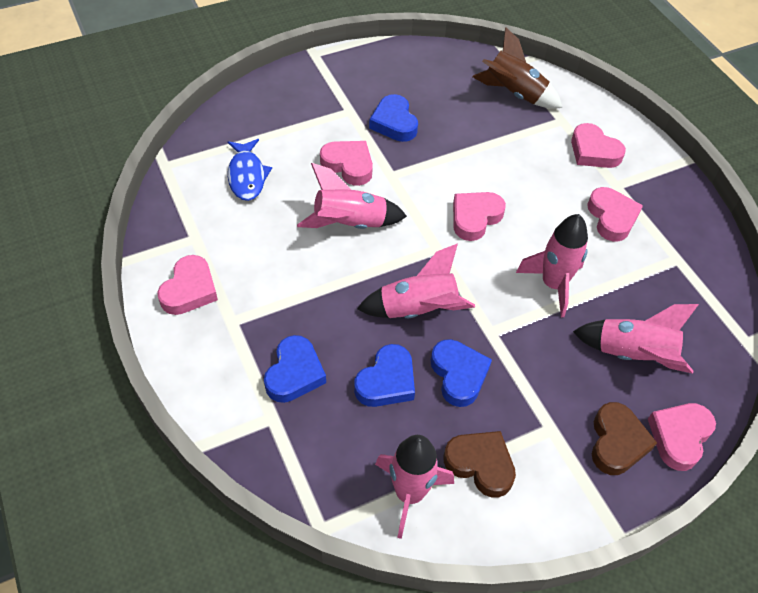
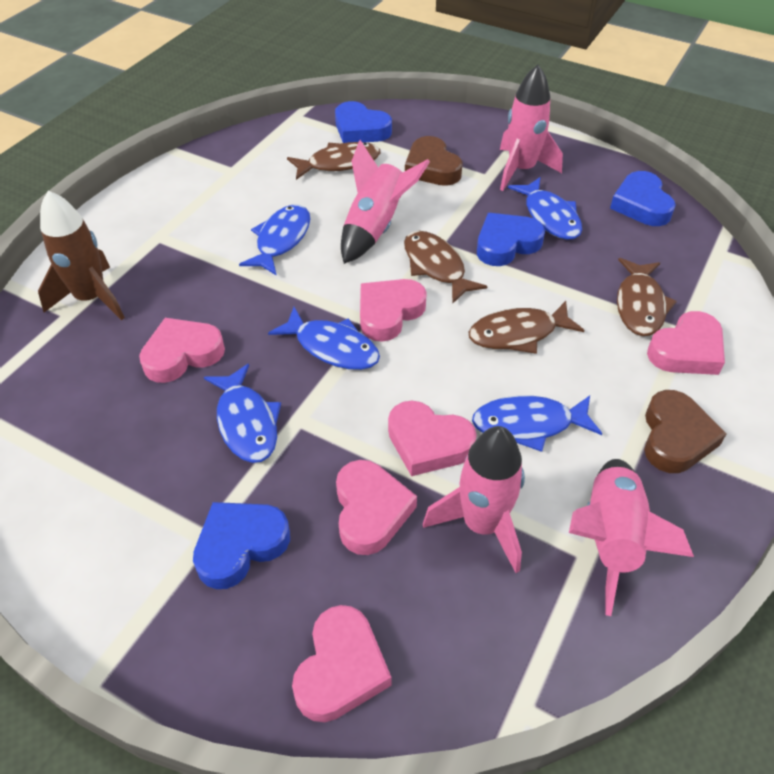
blue fish: 1 -> 5
brown fish: 0 -> 4
pink rocket: 5 -> 4

